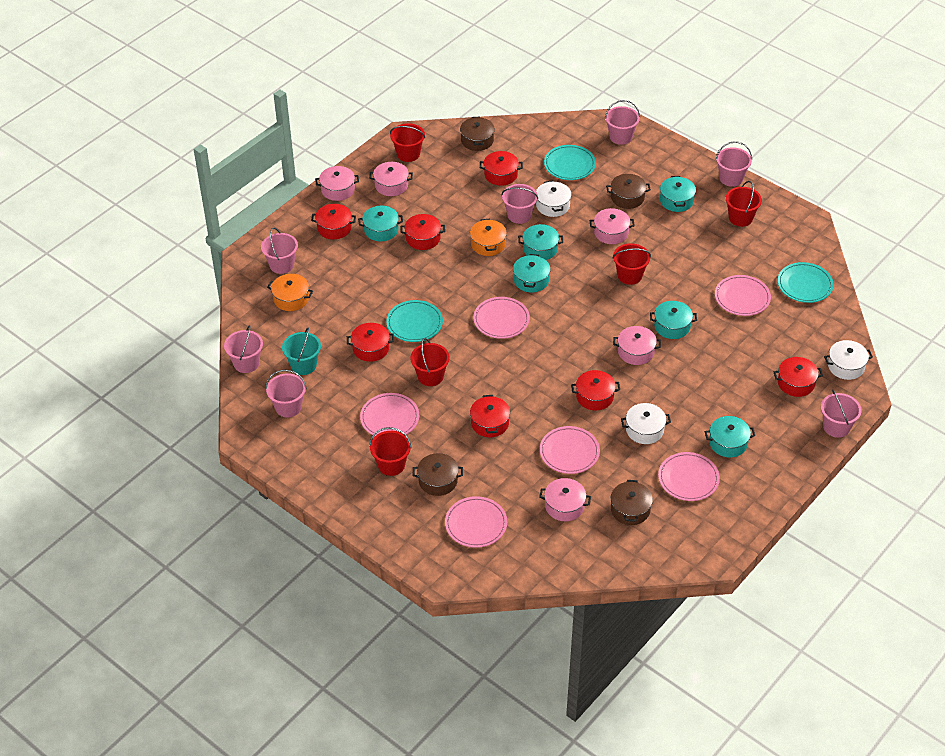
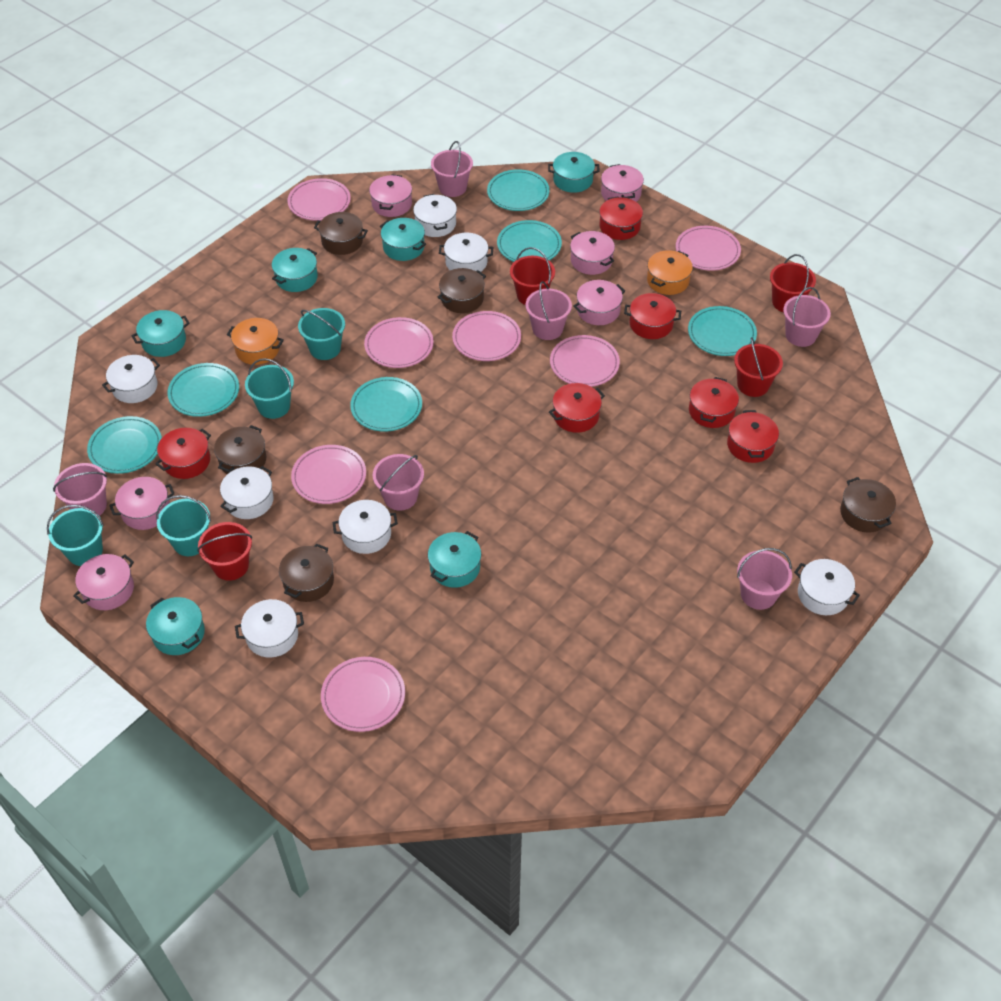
brown pot: 4 -> 5
pink bucket: 7 -> 6
pink plate: 6 -> 7
pink pot: 5 -> 6
red bucket: 5 -> 4
red pot: 7 -> 6
turquoise bucket: 1 -> 4
turquoise plate: 3 -> 6
white pot: 3 -> 7

